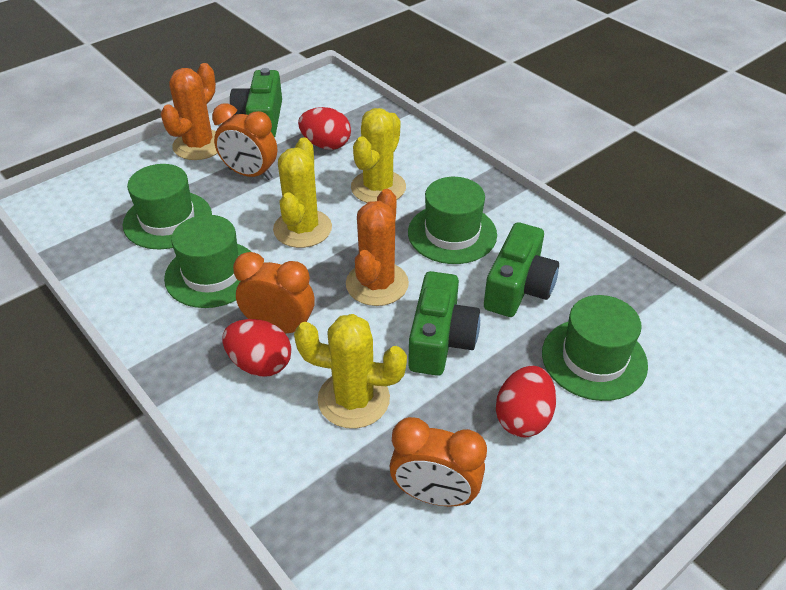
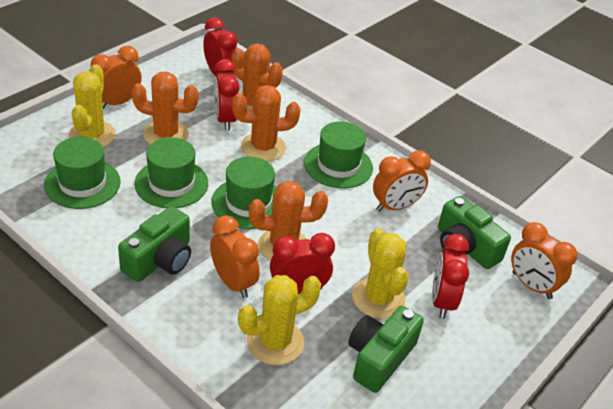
orange cactus: 2 -> 4
orange clock: 3 -> 4
red clock: 0 -> 4
red egg: 3 -> 0

